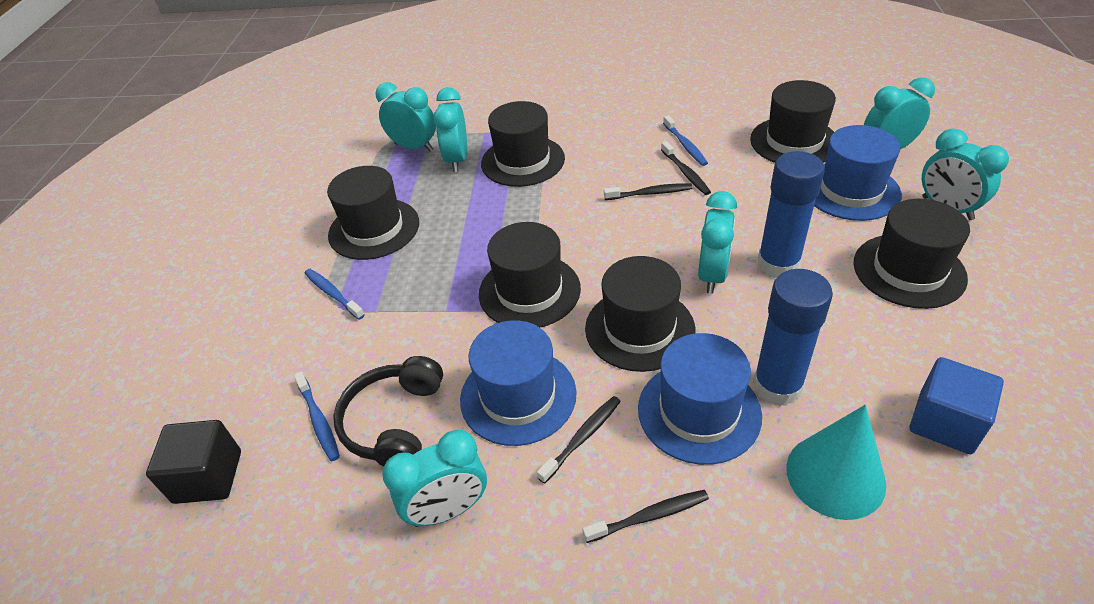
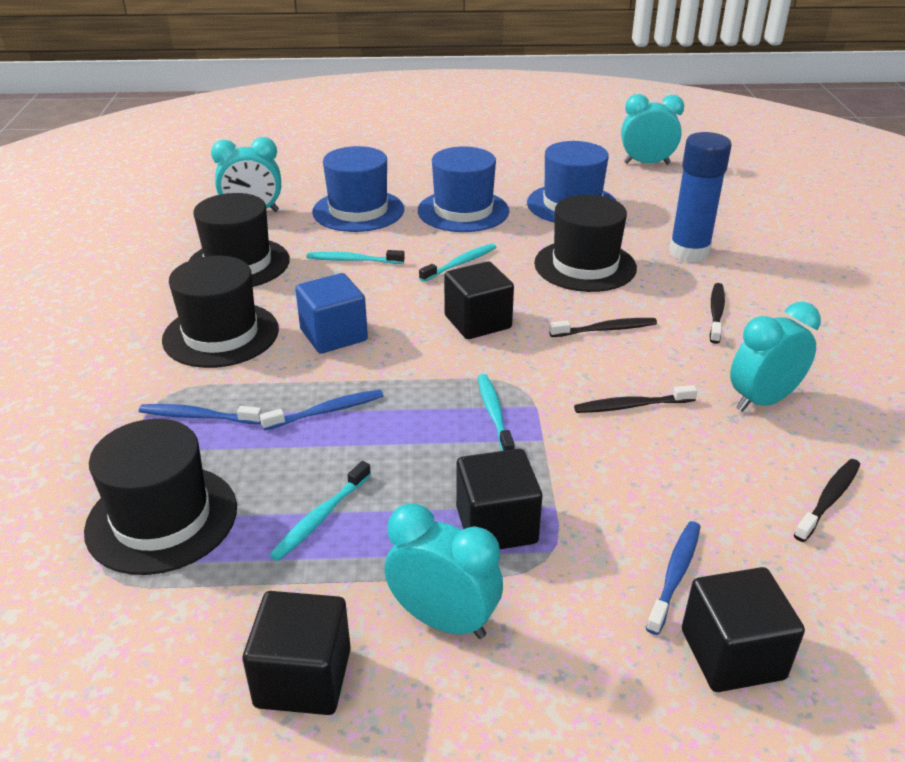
black cube: 1 -> 4
black hat: 6 -> 4
black headphones: 1 -> 0
blue glue stick: 2 -> 1
turquoise clock: 6 -> 4
turquoise cone: 1 -> 0
turquoise toothbrush: 0 -> 4

